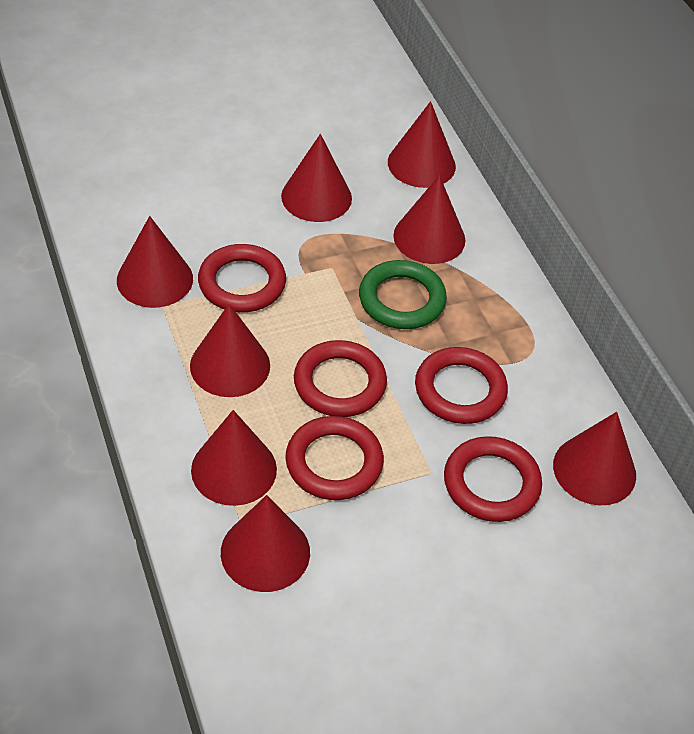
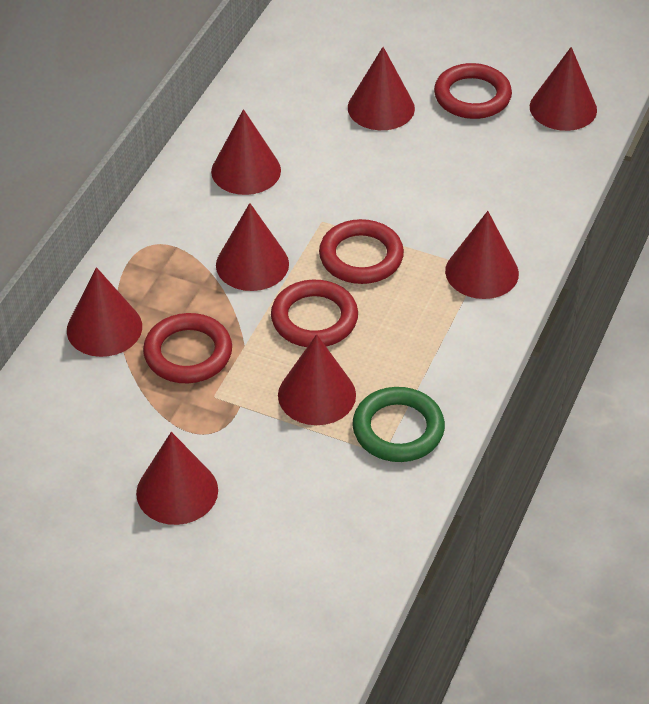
red ring: 5 -> 4

